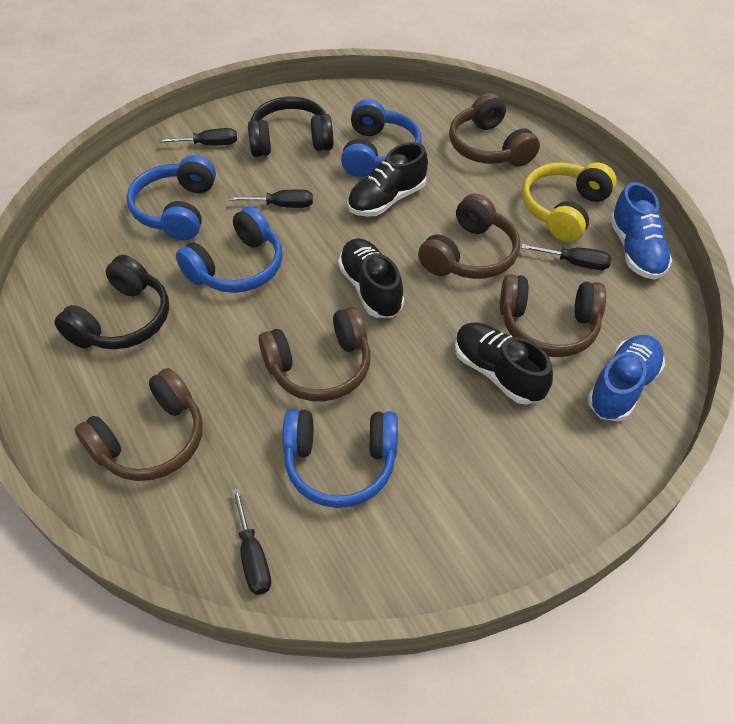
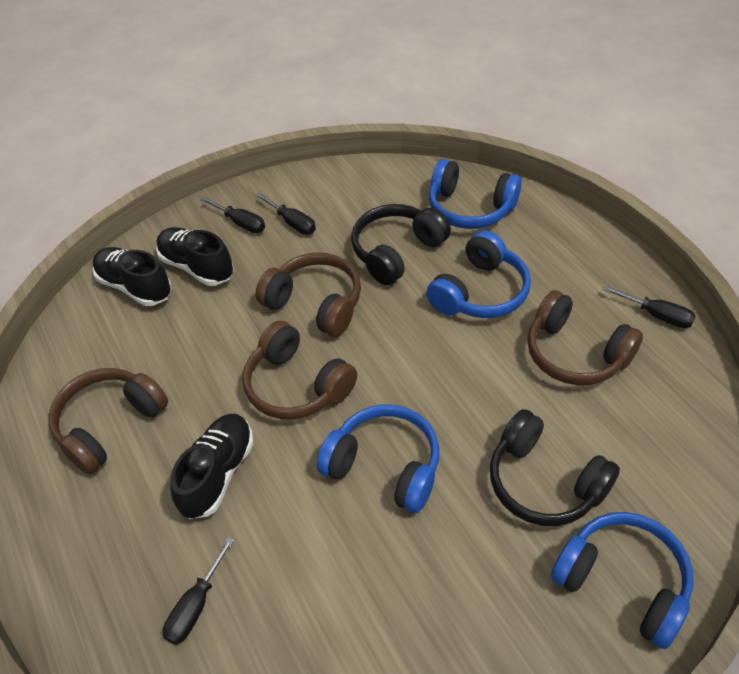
blue shoe: 2 -> 0
brown headphones: 5 -> 4
yellow headphones: 1 -> 0

